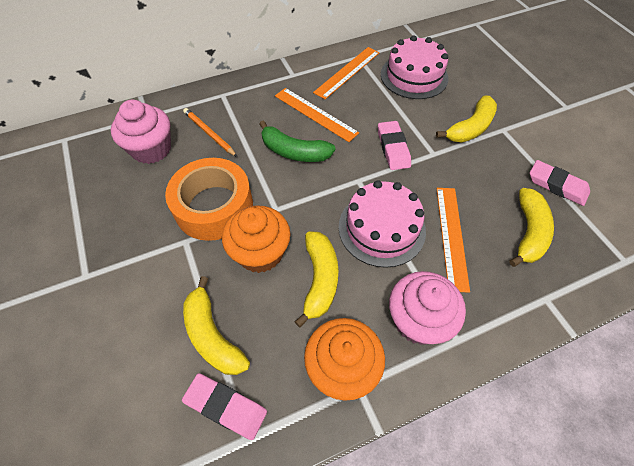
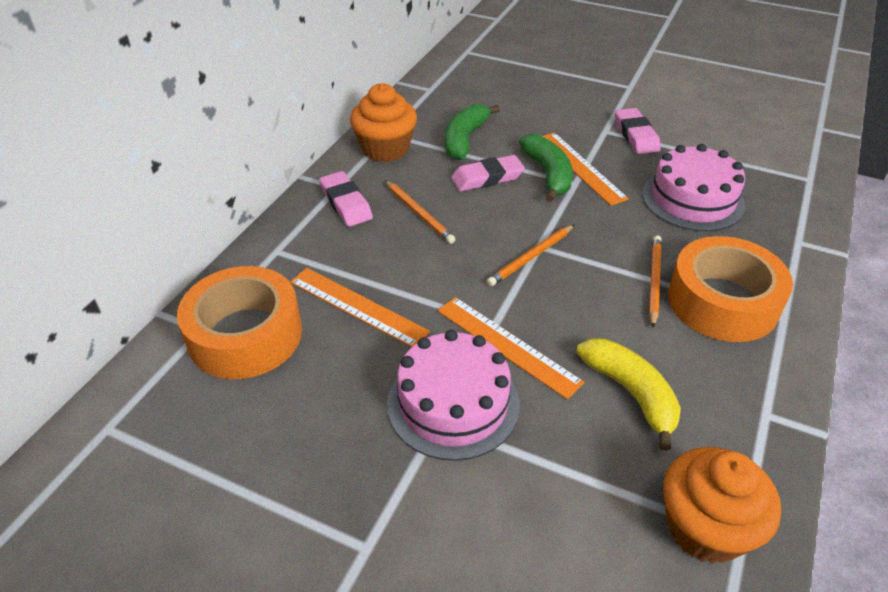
green banana: 1 -> 2
orange pencil: 1 -> 3
orange tape: 1 -> 2
pink cupcake: 2 -> 0
yellow banana: 4 -> 1

